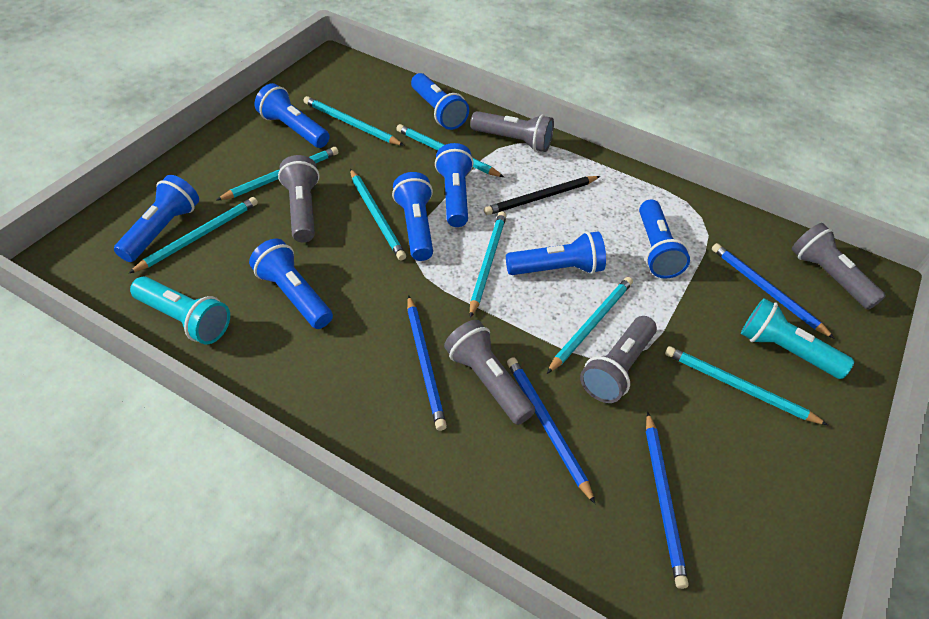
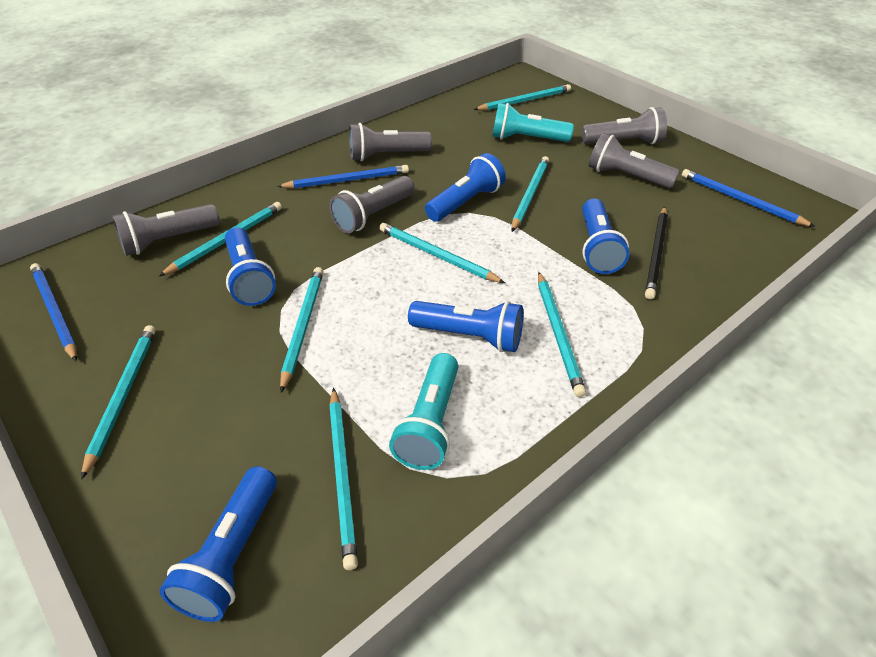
blue flashlight: 8 -> 5
blue pencil: 4 -> 3

